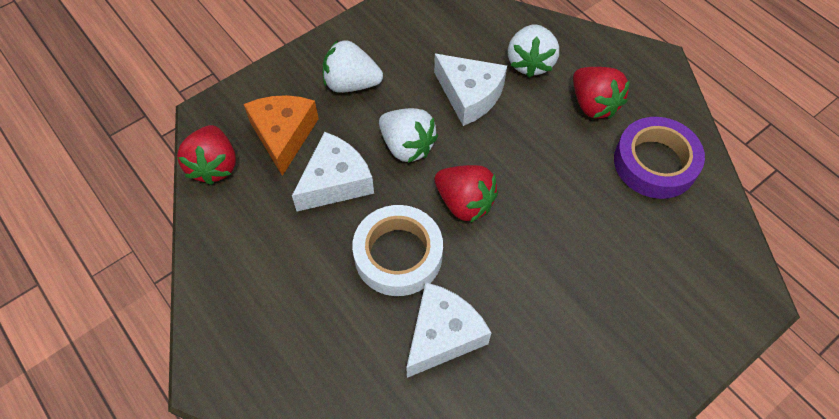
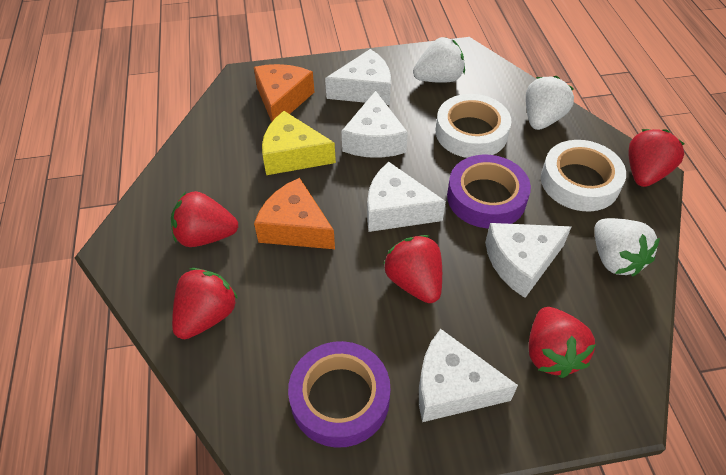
orange cheese: 1 -> 2
purple tape: 1 -> 2
red strawberry: 3 -> 5
white cheese: 3 -> 5
white tape: 1 -> 2
yellow cheese: 0 -> 1

